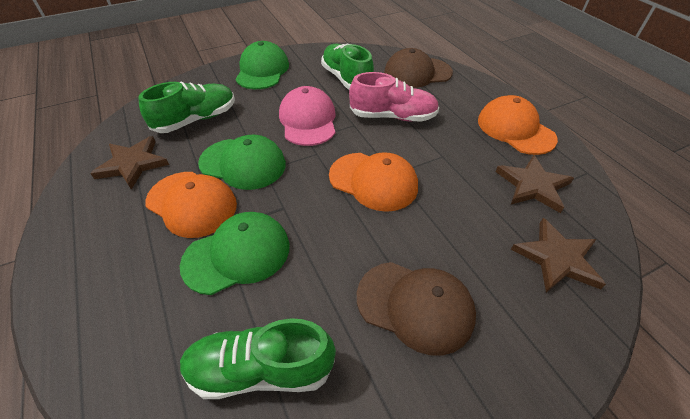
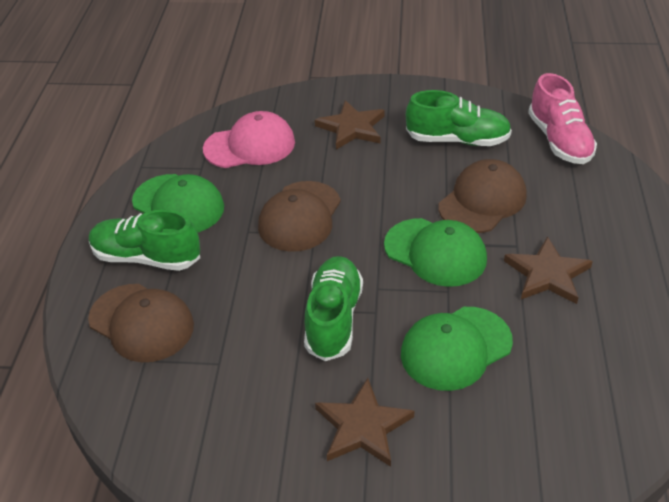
brown cap: 2 -> 3
orange cap: 3 -> 0

